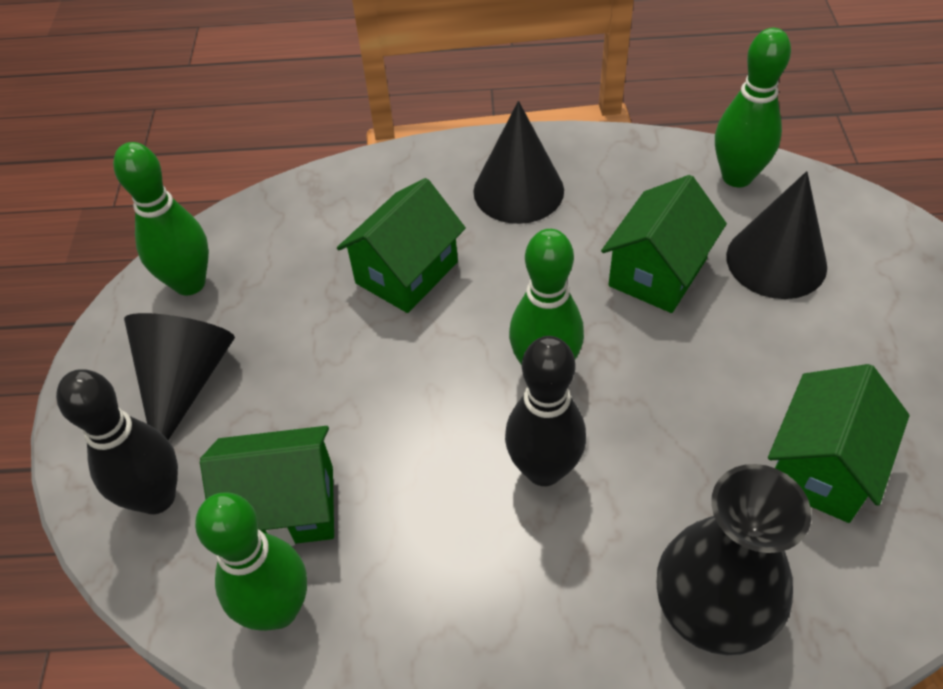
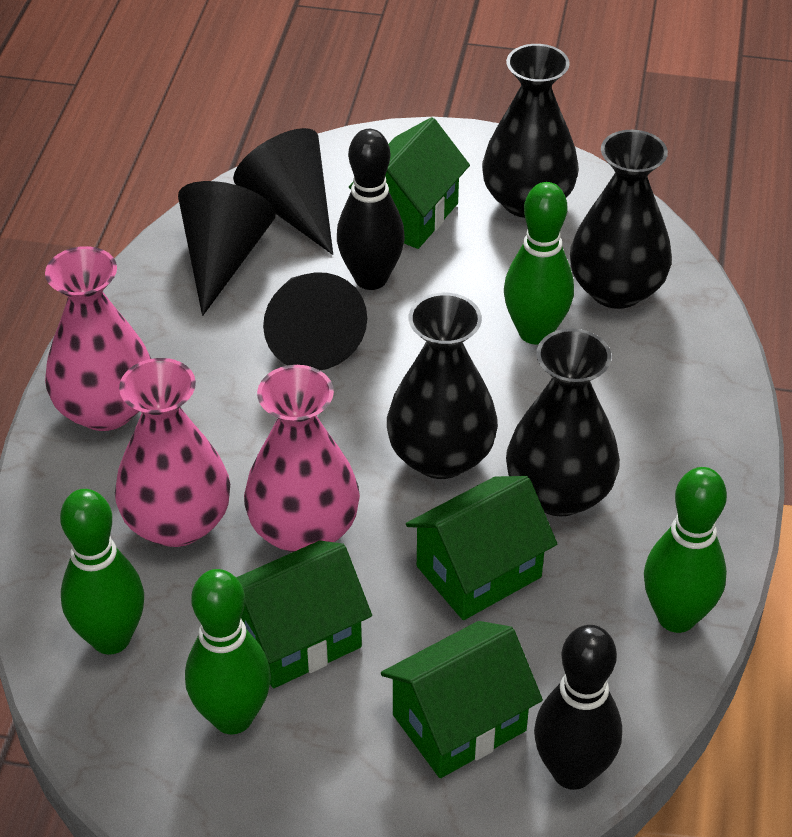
black vase: 1 -> 4
pink vase: 0 -> 3

